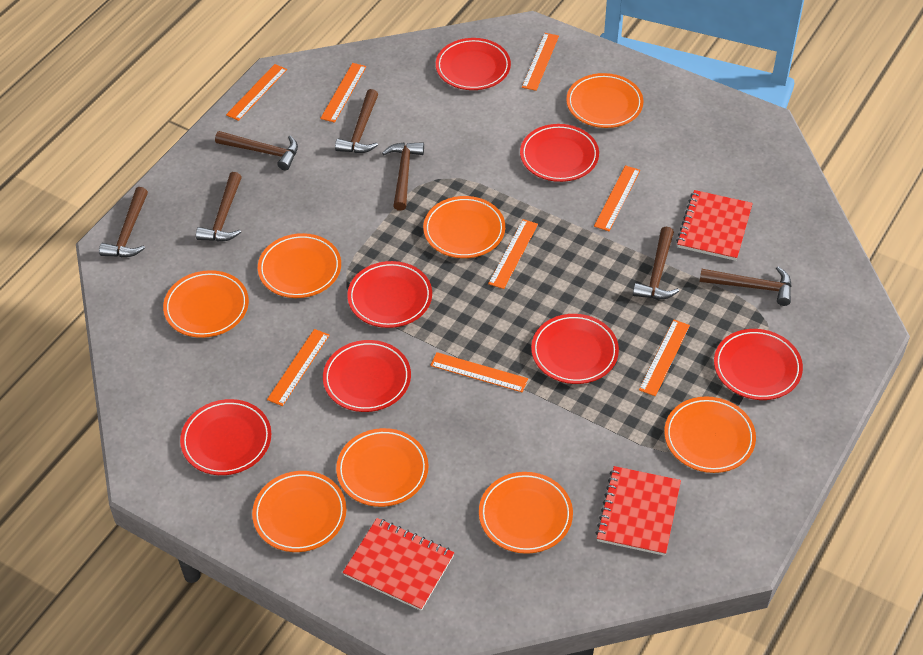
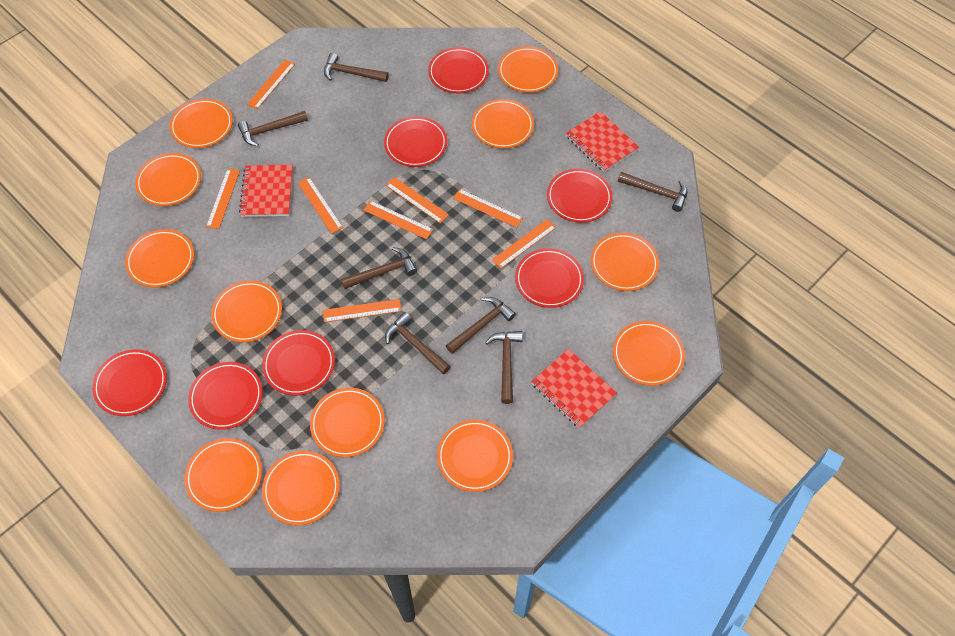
orange plate: 8 -> 12

